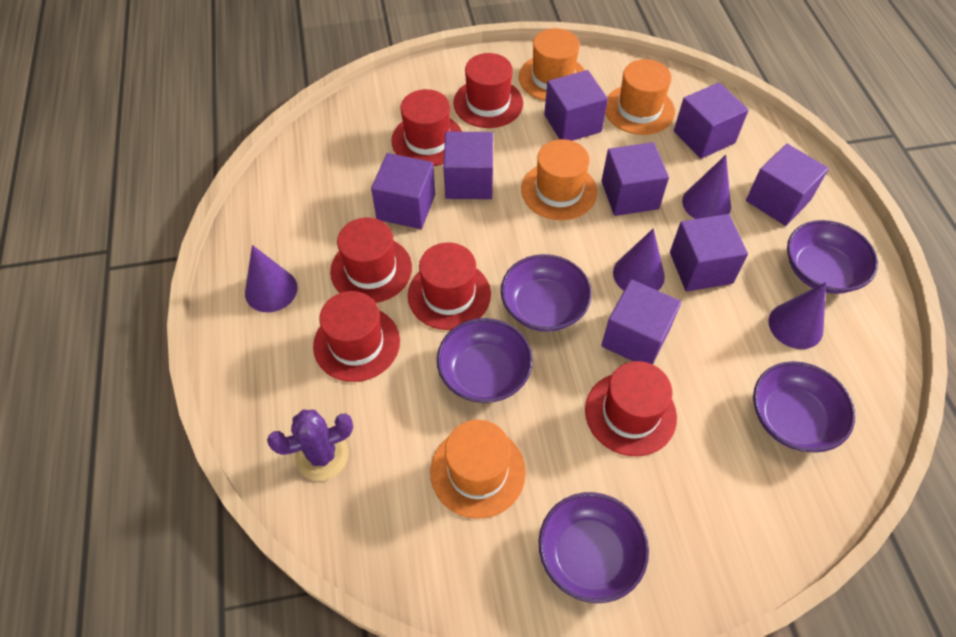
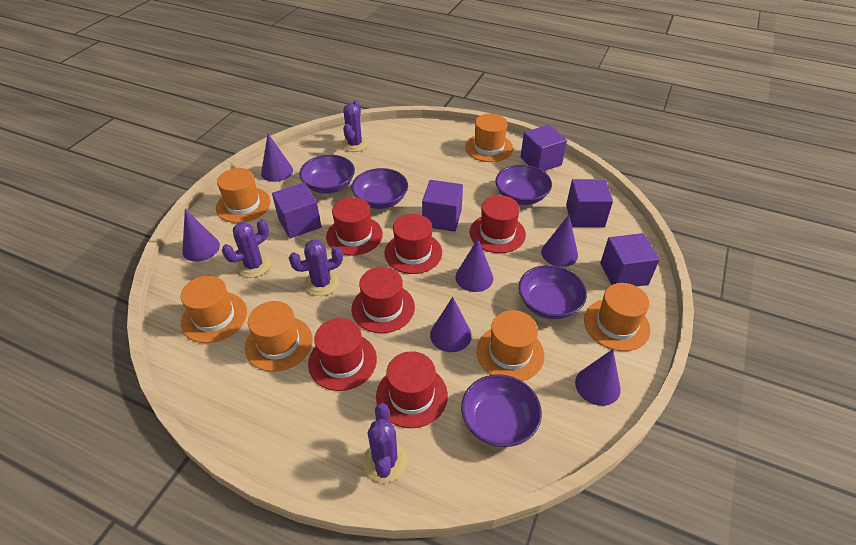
orange hat: 4 -> 6
purple cactus: 1 -> 4
purple cone: 4 -> 6
purple cube: 8 -> 5

